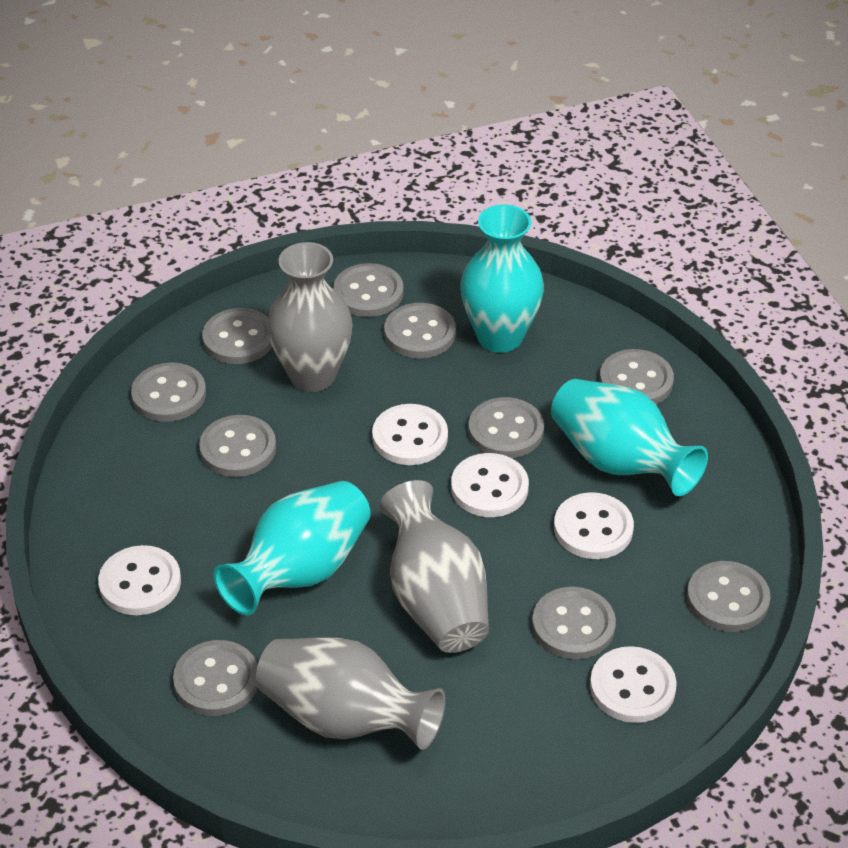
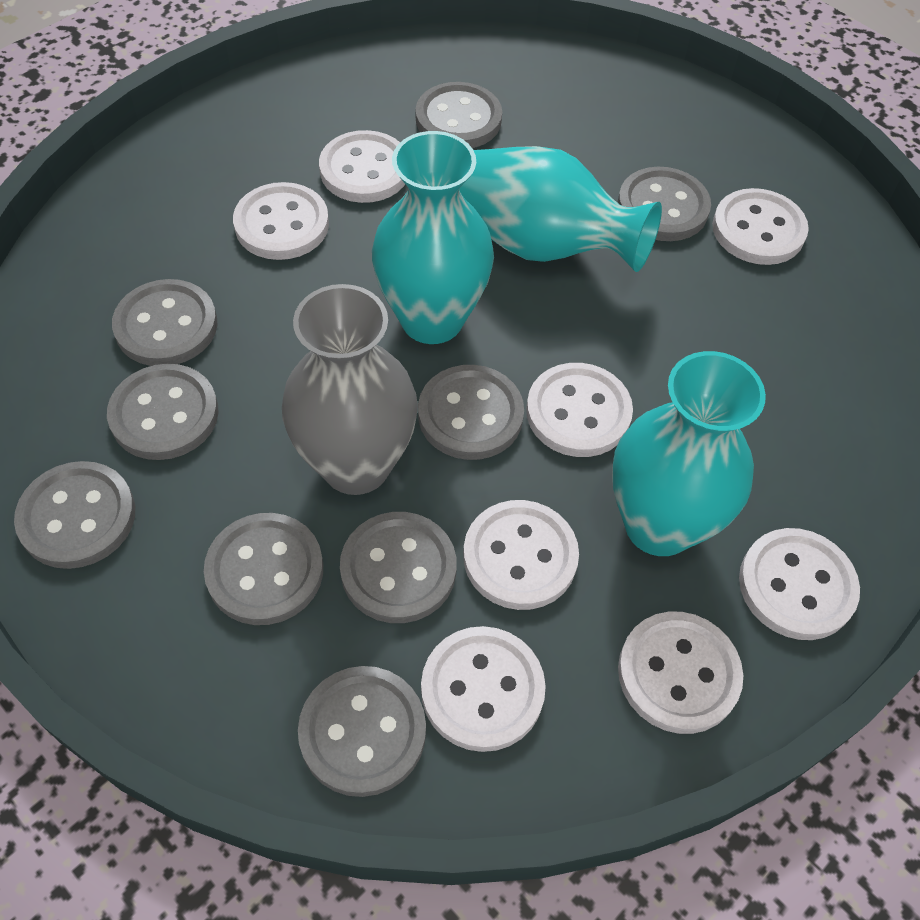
grey button: 10 -> 9
grey vase: 3 -> 1
white button: 5 -> 8

